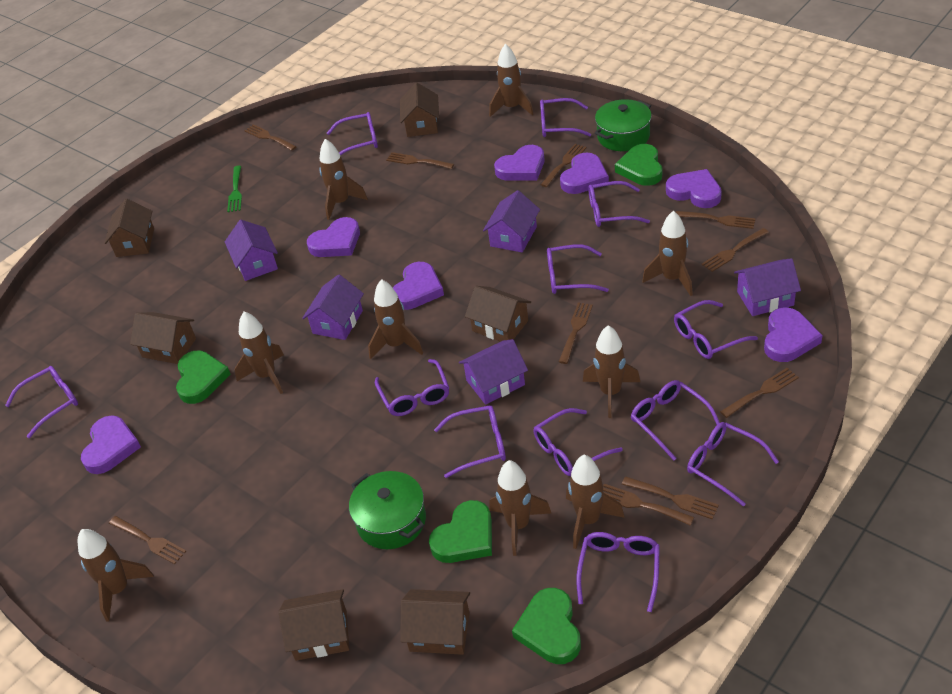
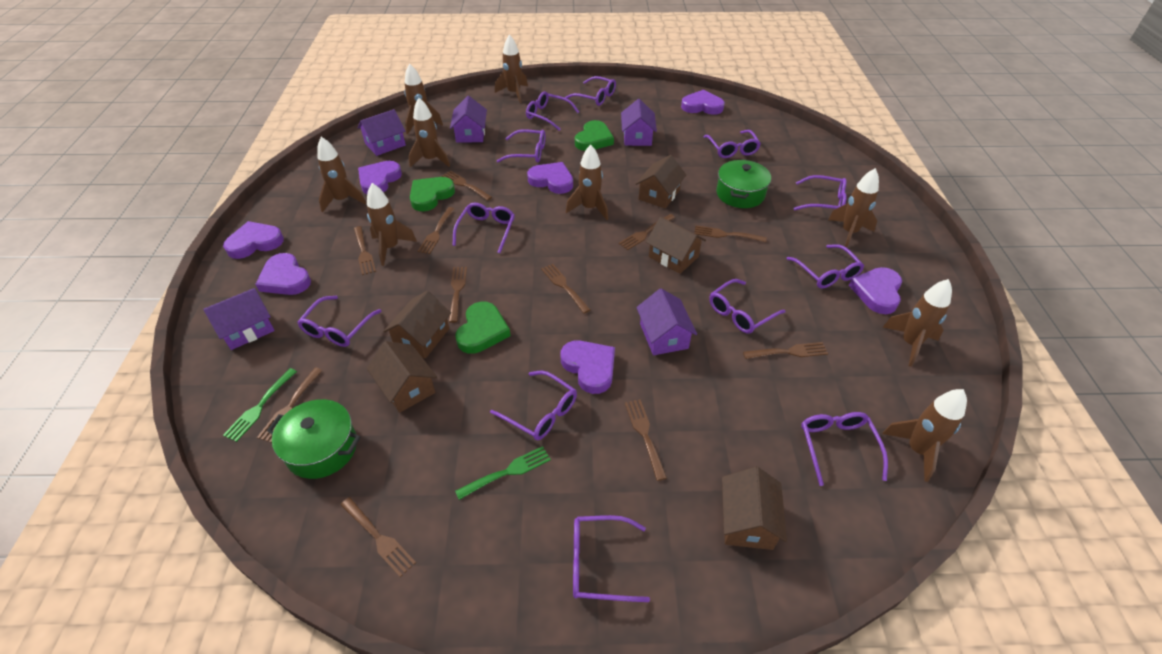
brown fork: 10 -> 11
brown house: 6 -> 5
green fork: 1 -> 2
green heart: 4 -> 3

